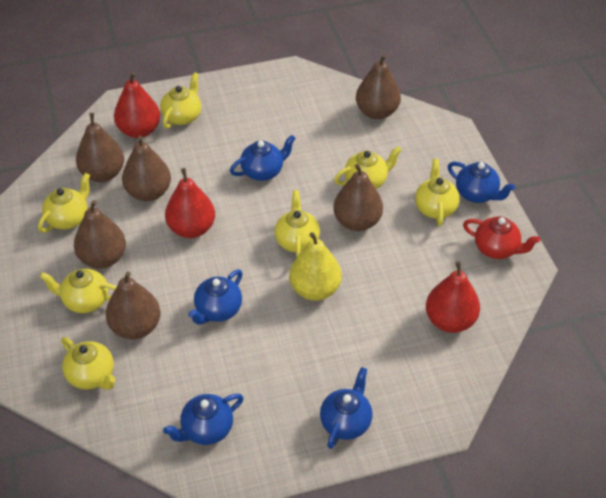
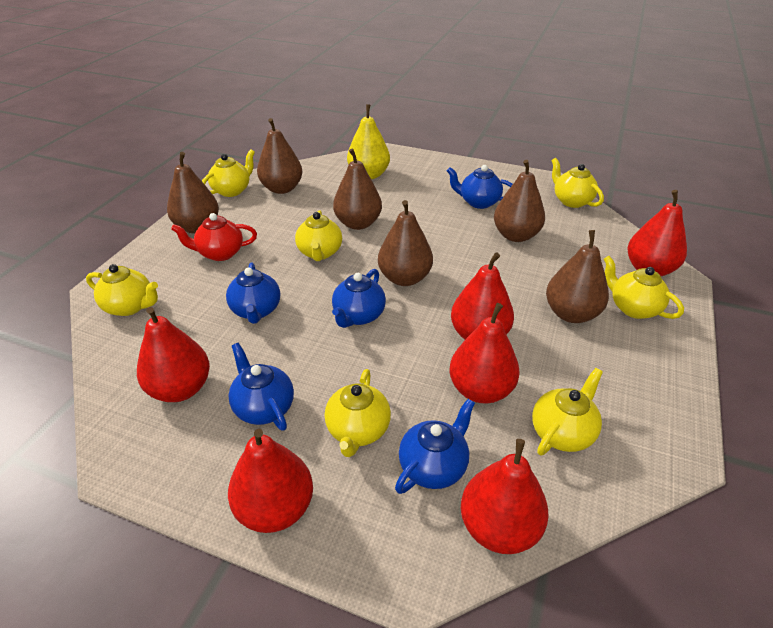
red pear: 3 -> 6

